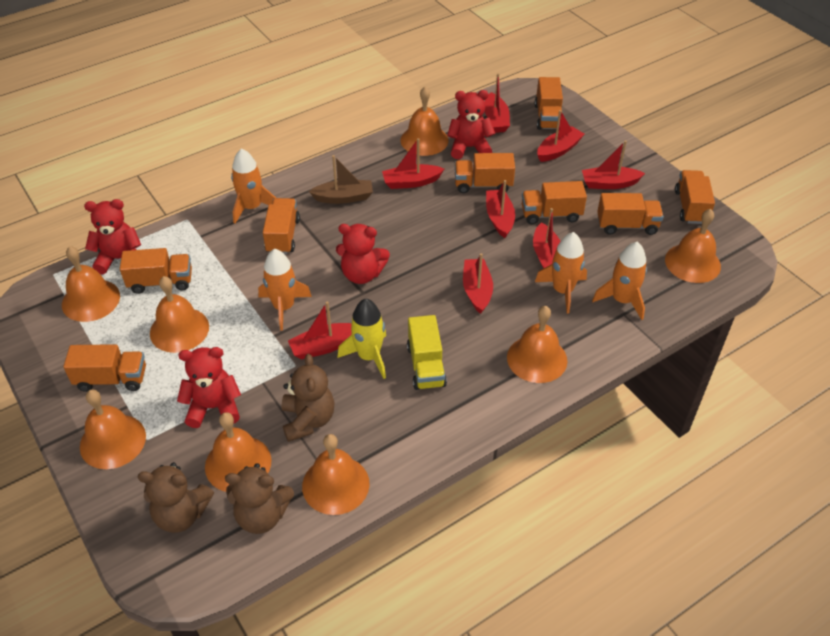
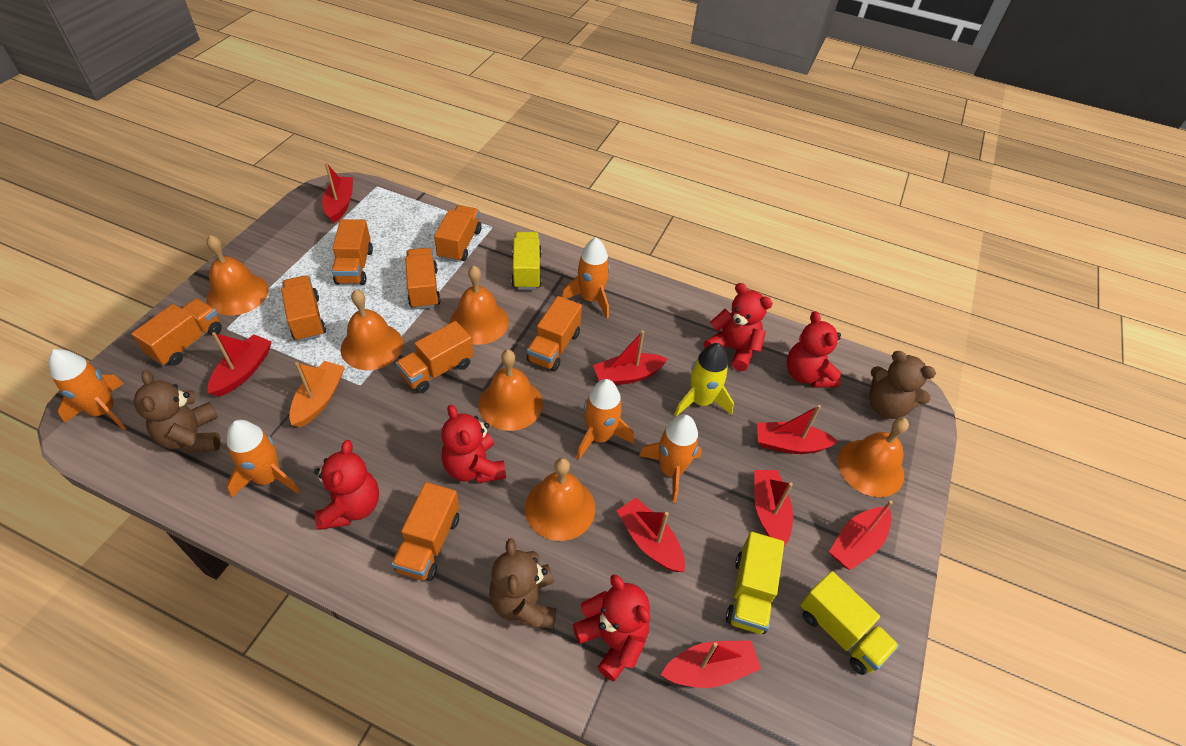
brown boat: 1 -> 0
orange bell: 8 -> 6
orange boat: 0 -> 1
orange rocket: 4 -> 5
red teddy bear: 4 -> 5
yellow truck: 1 -> 3

